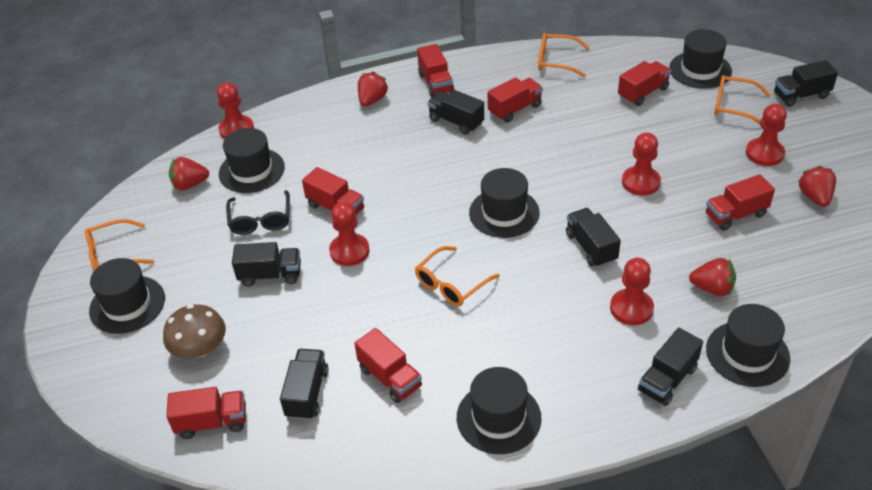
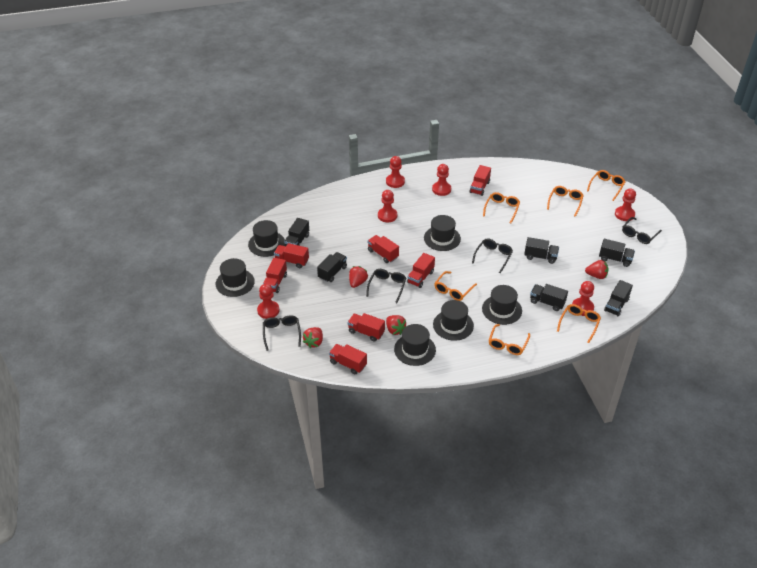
black glasses: 1 -> 4
brown mushroom: 1 -> 0
orange glasses: 4 -> 6
red pawn: 5 -> 6

